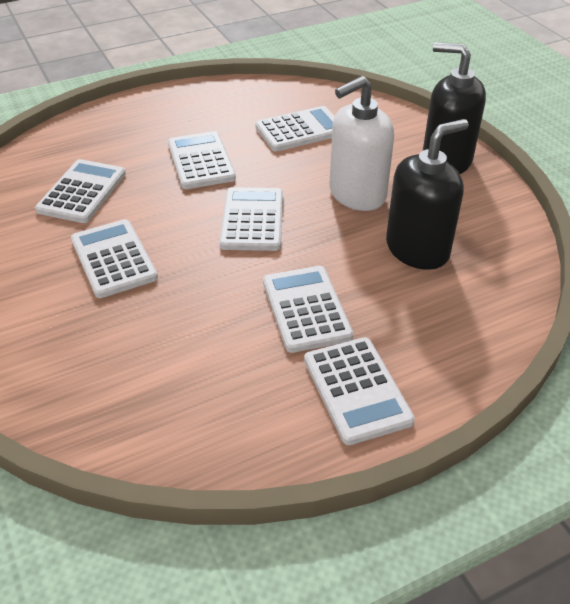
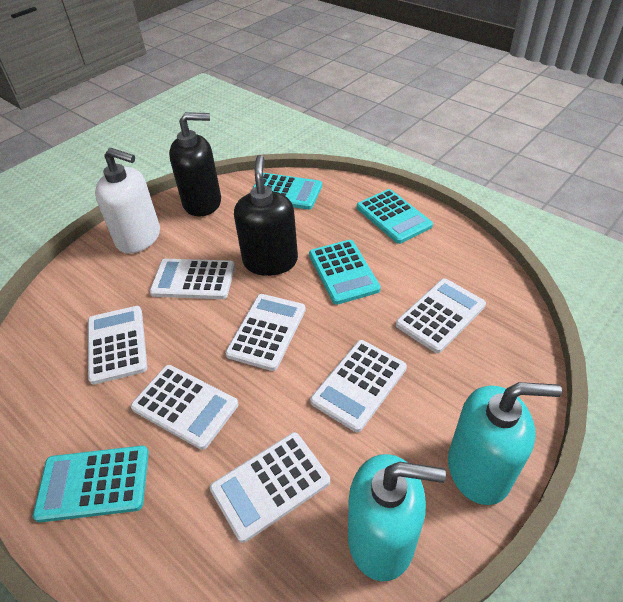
turquoise calculator: 0 -> 4
turquoise soap dispenser: 0 -> 2

